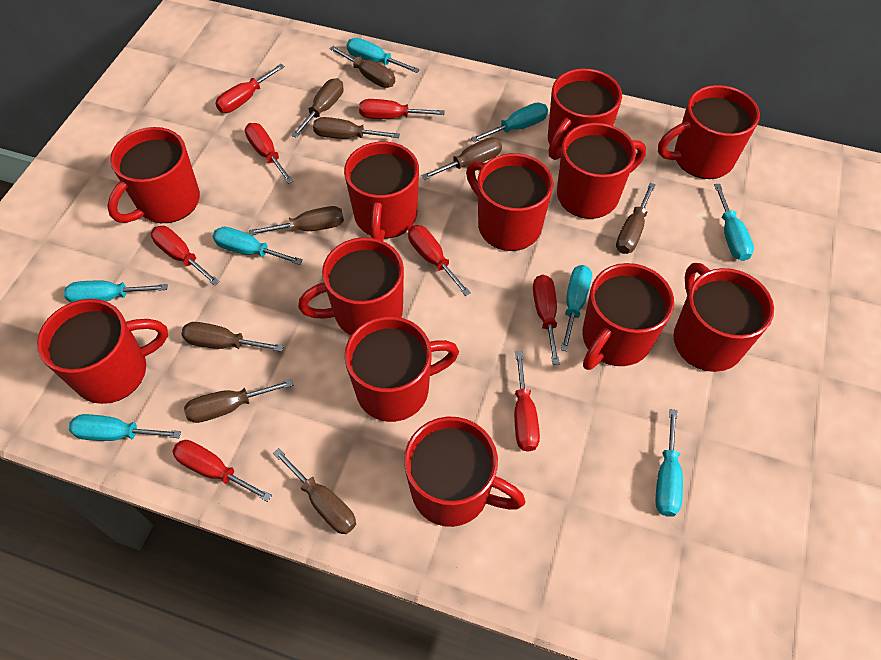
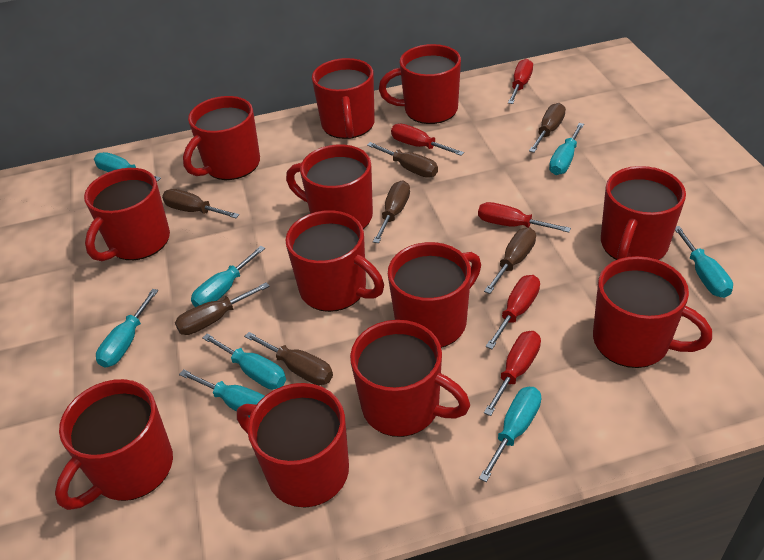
brown screwdriver: 9 -> 7
red screwdriver: 8 -> 5

